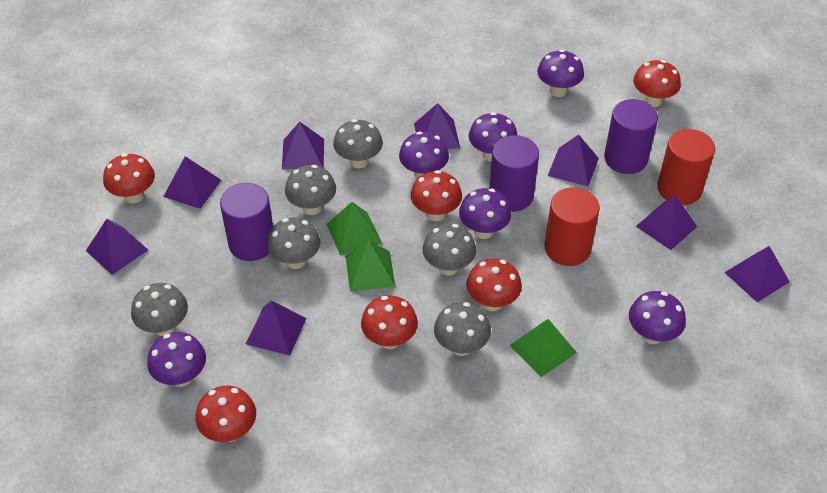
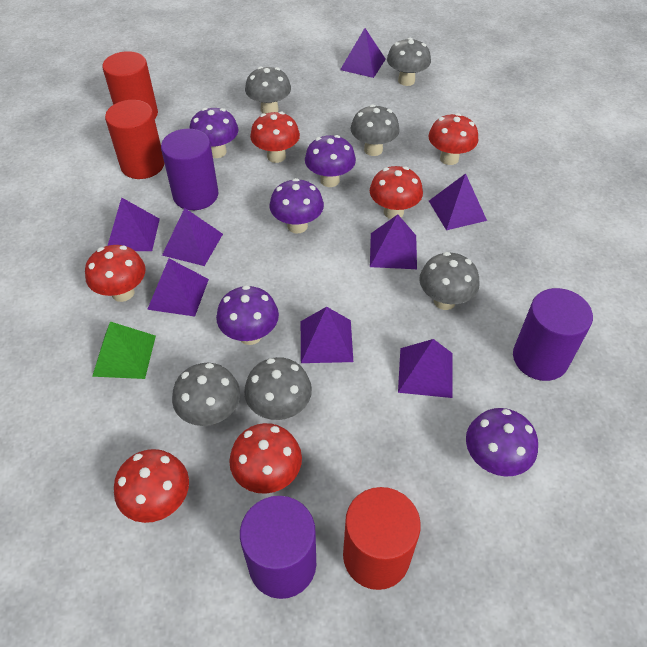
green pyramid: 3 -> 1
purple mushroom: 6 -> 5
red cylinder: 2 -> 3

